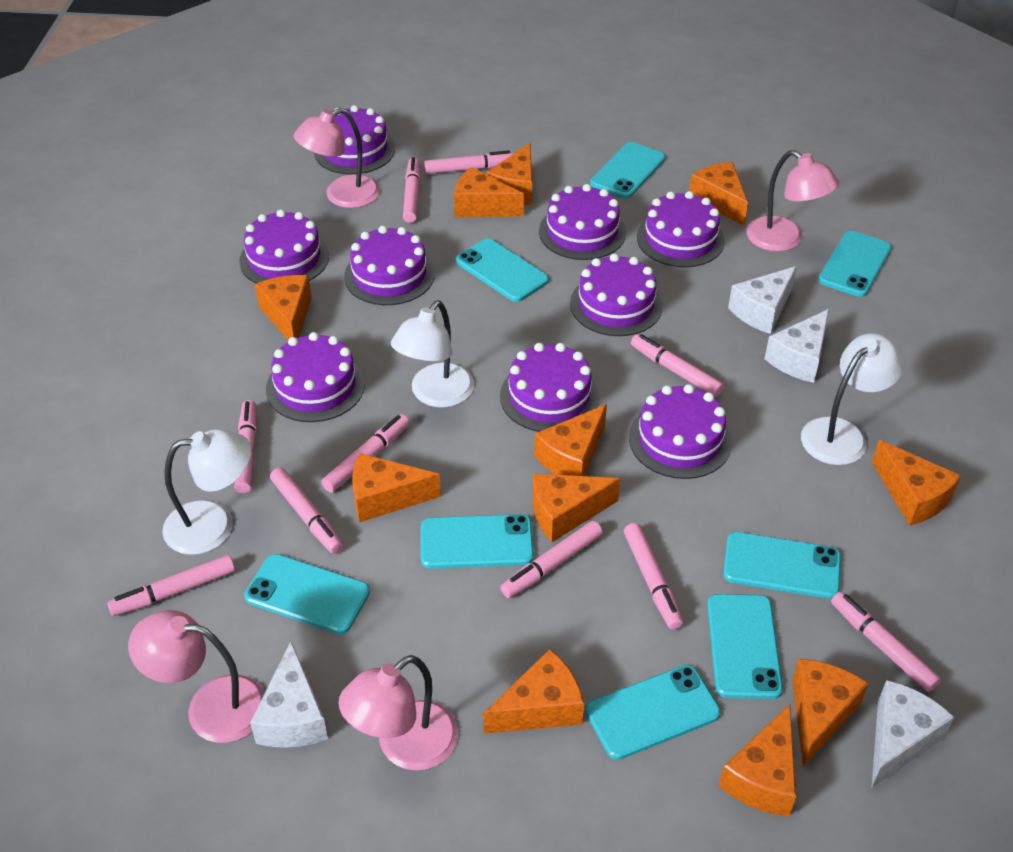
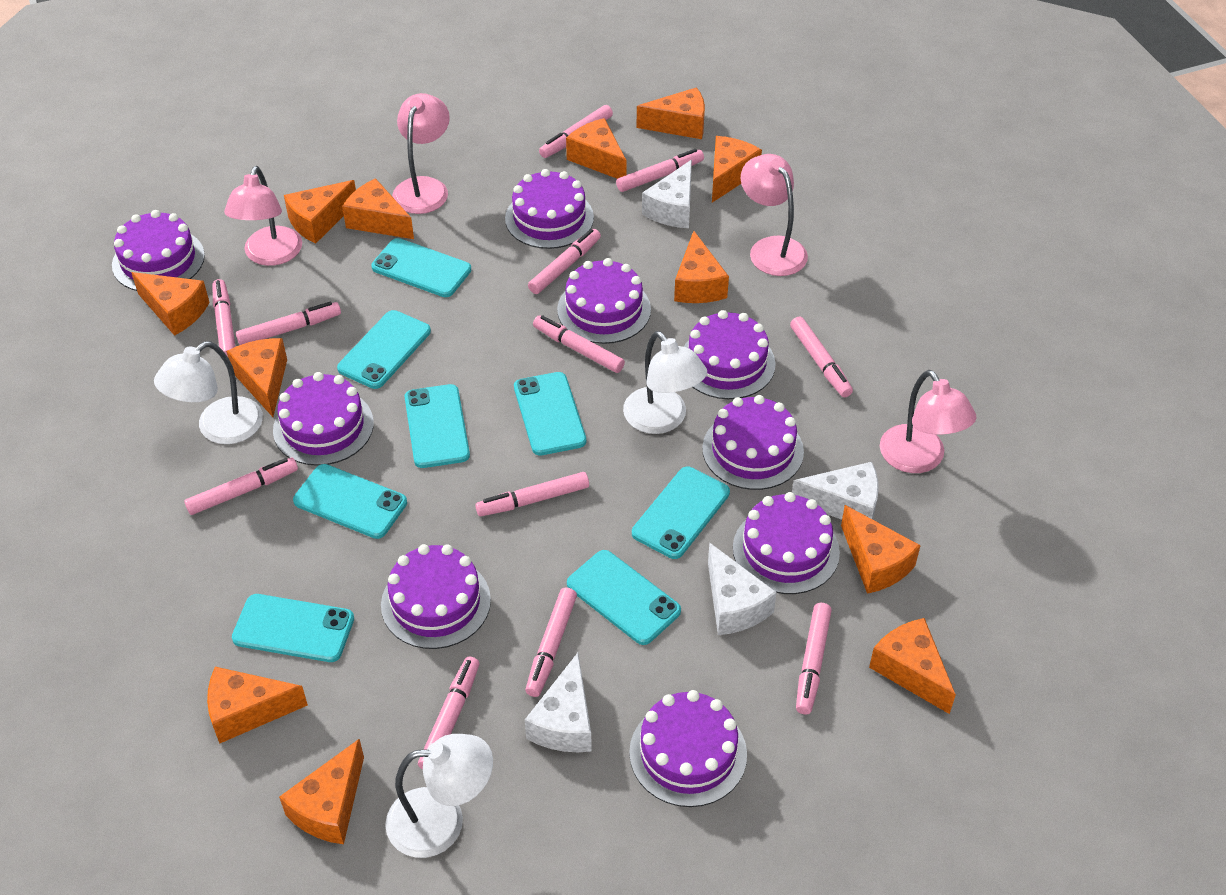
orange cheese: 11 -> 12
pink marker: 10 -> 12

